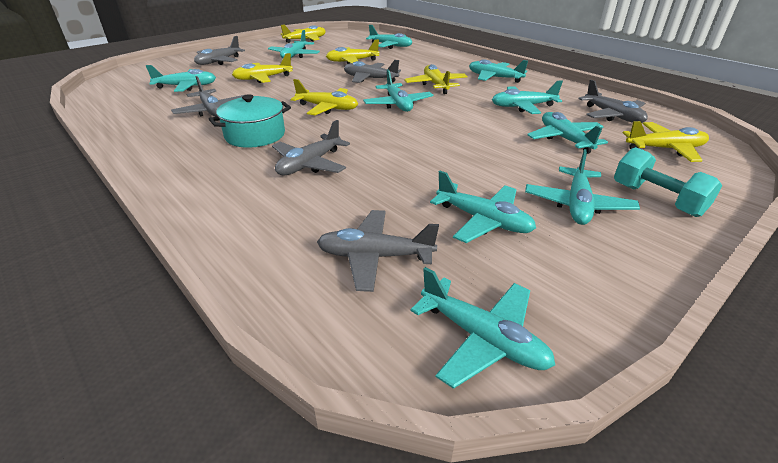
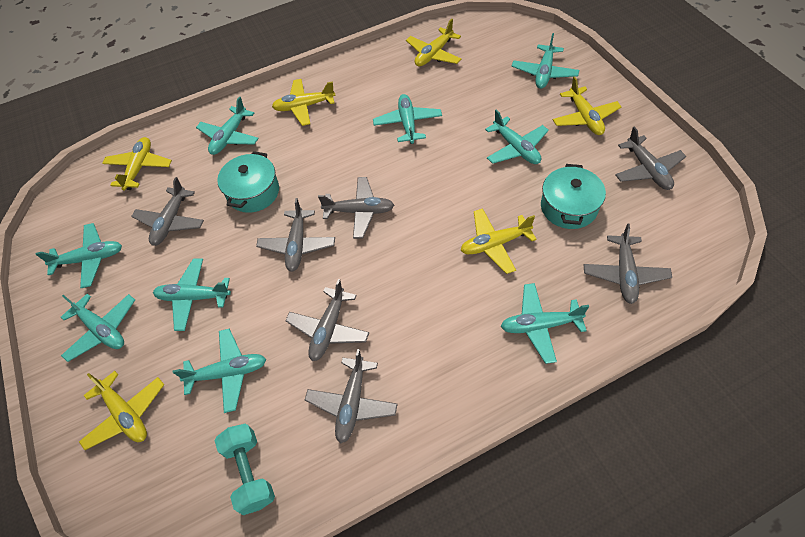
grey plane: 6 -> 7
turquoise plane: 10 -> 9
turquoise pot: 1 -> 2

